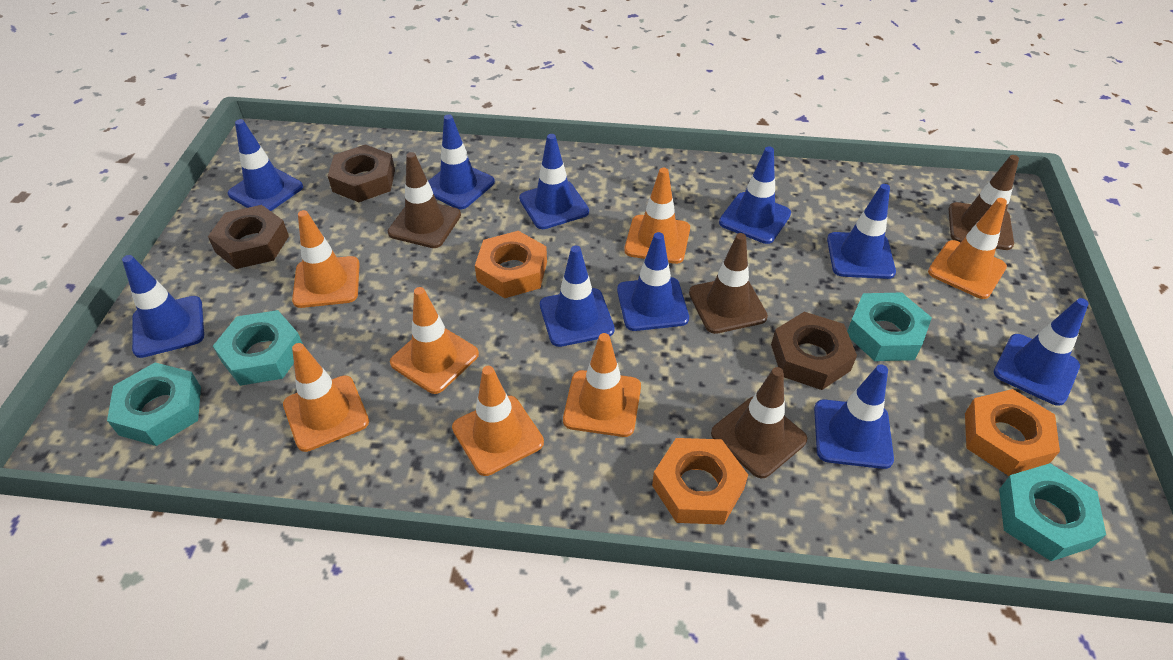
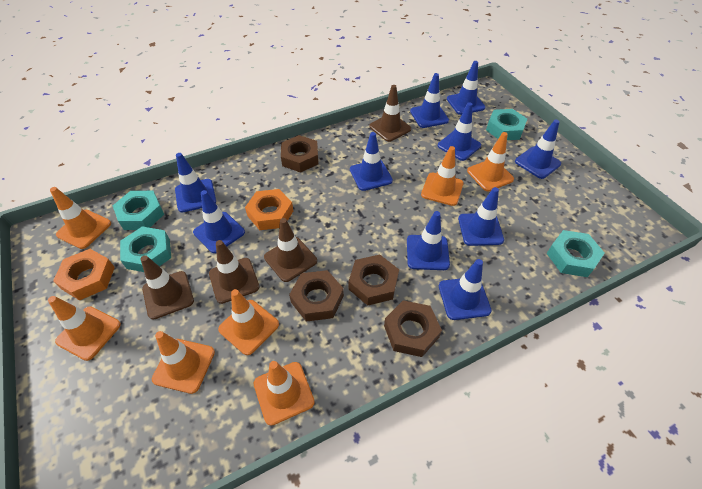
brown nut: 3 -> 4
orange nut: 3 -> 2

